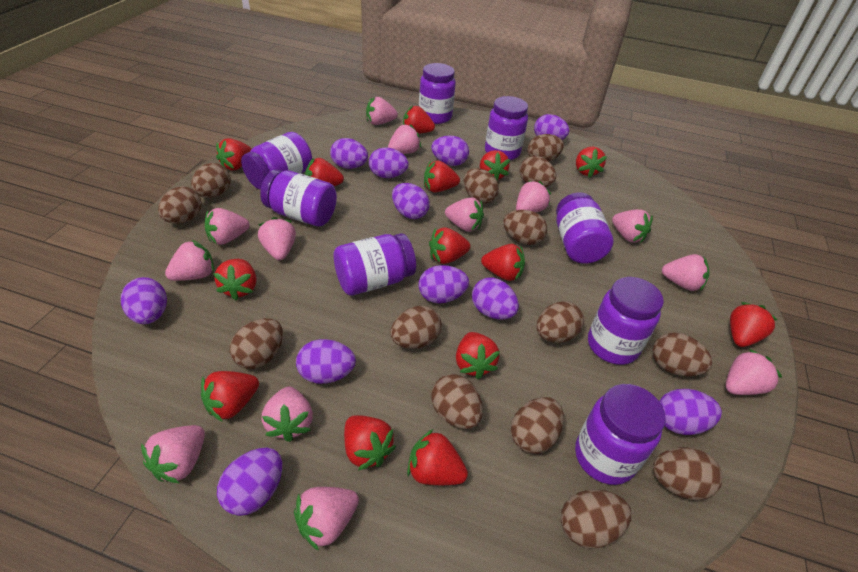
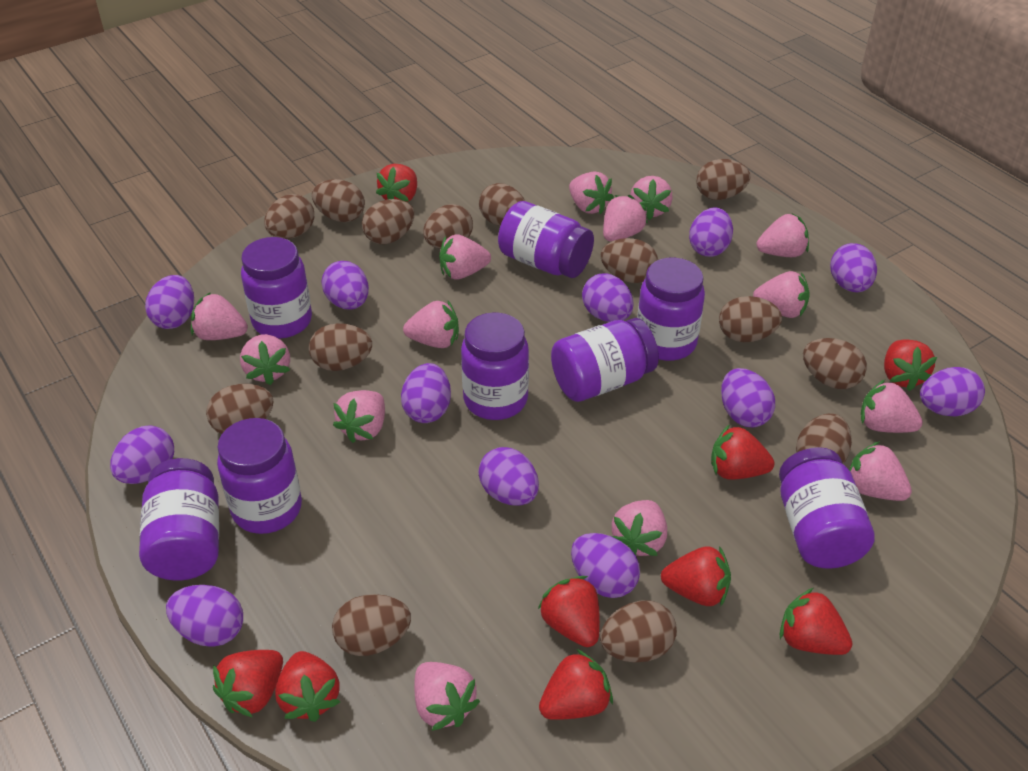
pink strawberry: 13 -> 14
purple egg: 11 -> 12
red strawberry: 14 -> 9

